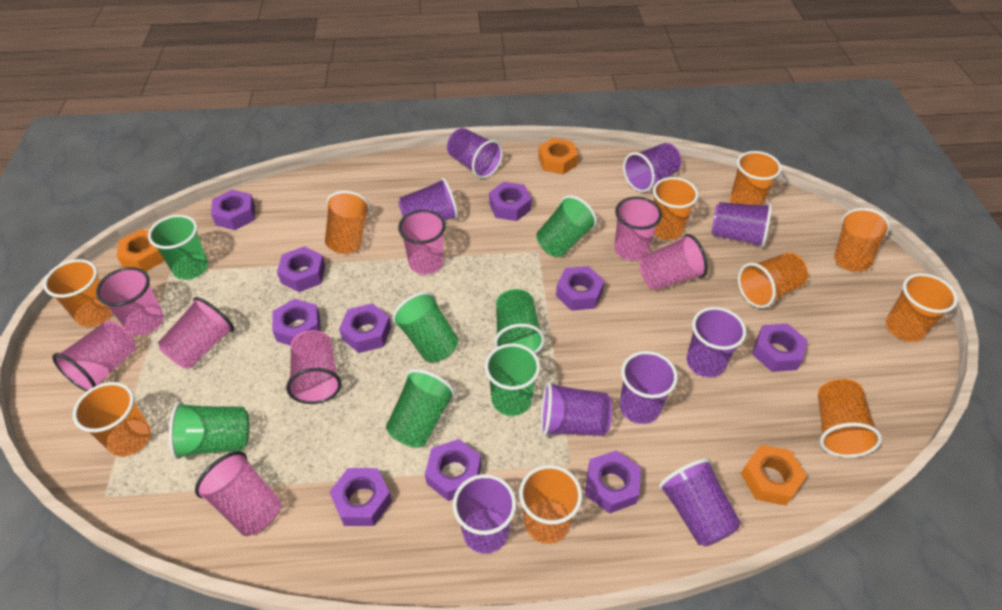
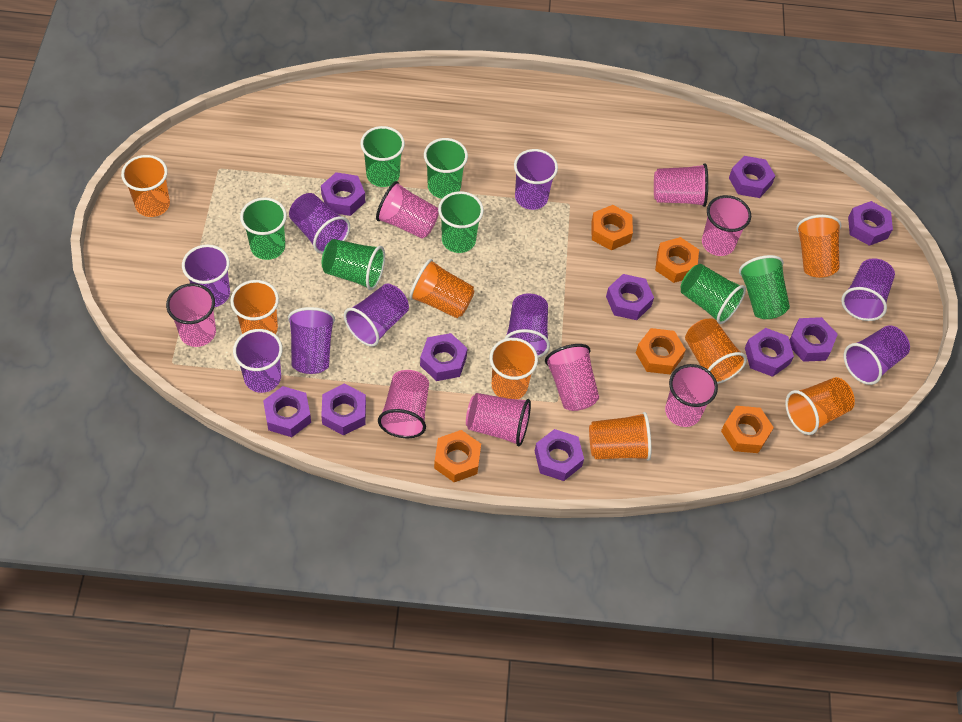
orange cup: 10 -> 8
orange nut: 3 -> 5

